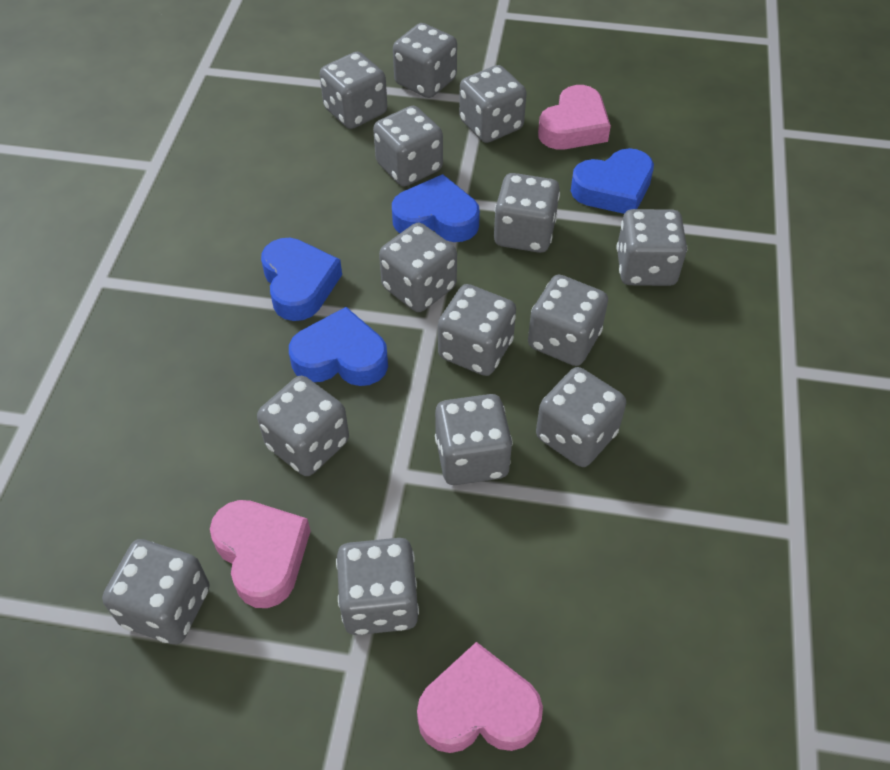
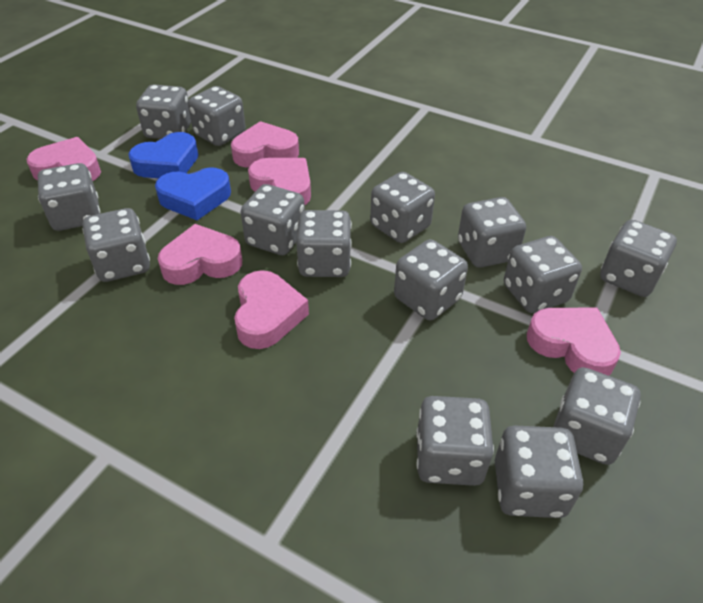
blue heart: 4 -> 2
pink heart: 3 -> 6

